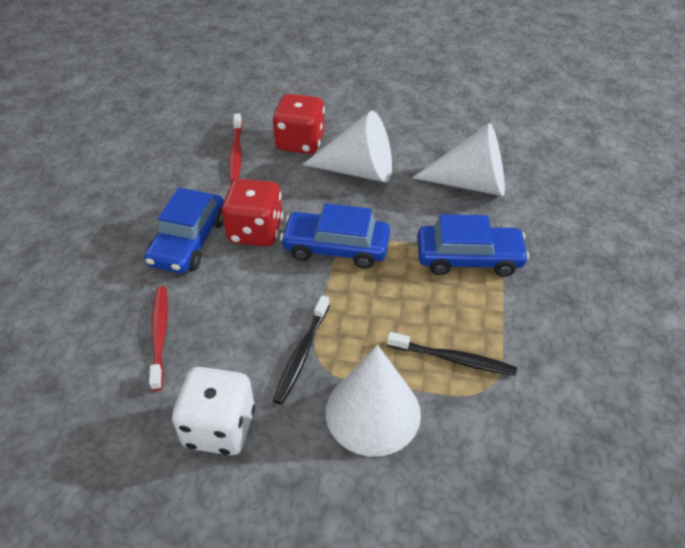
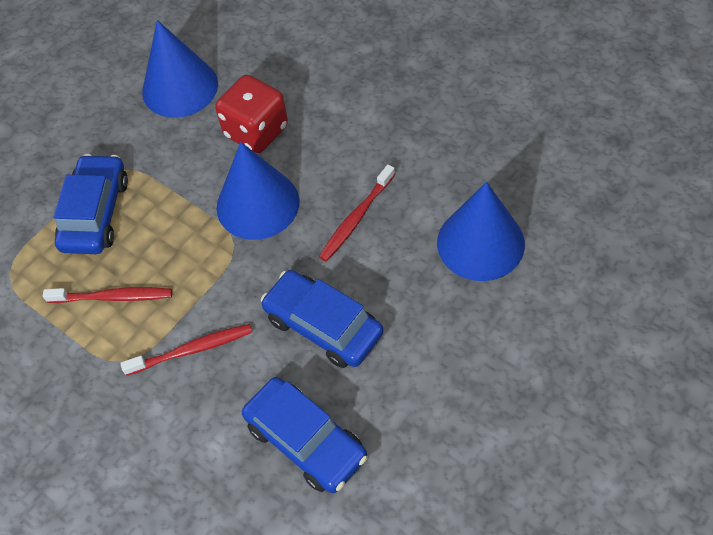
black toothbrush: 2 -> 0
blue cone: 0 -> 3
red dice: 2 -> 1
red toothbrush: 2 -> 3
white cone: 3 -> 0
white dice: 1 -> 0

